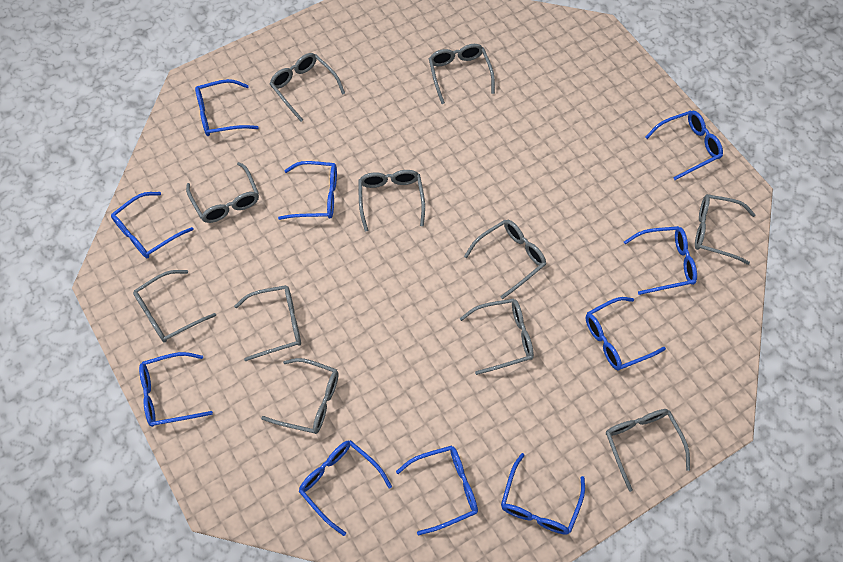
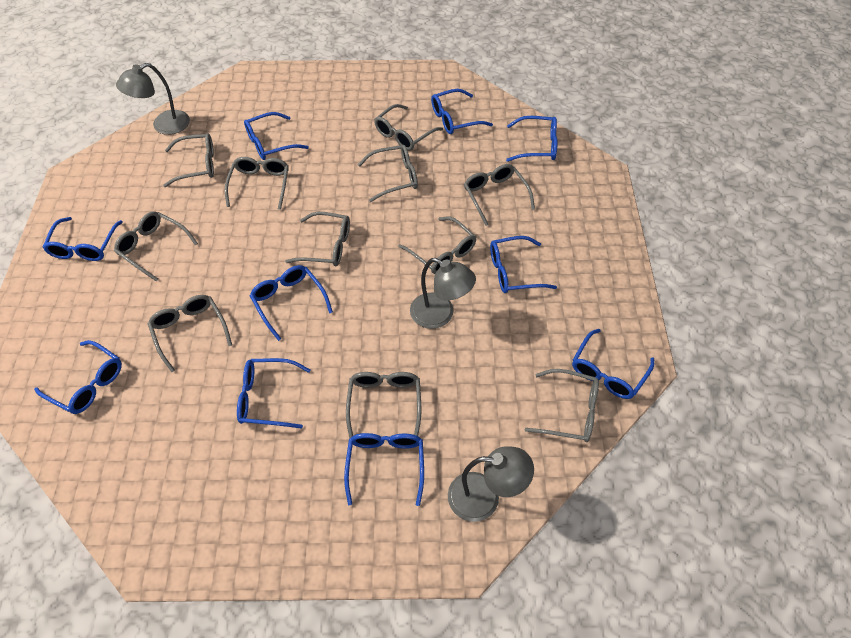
grey lamp: 0 -> 3

